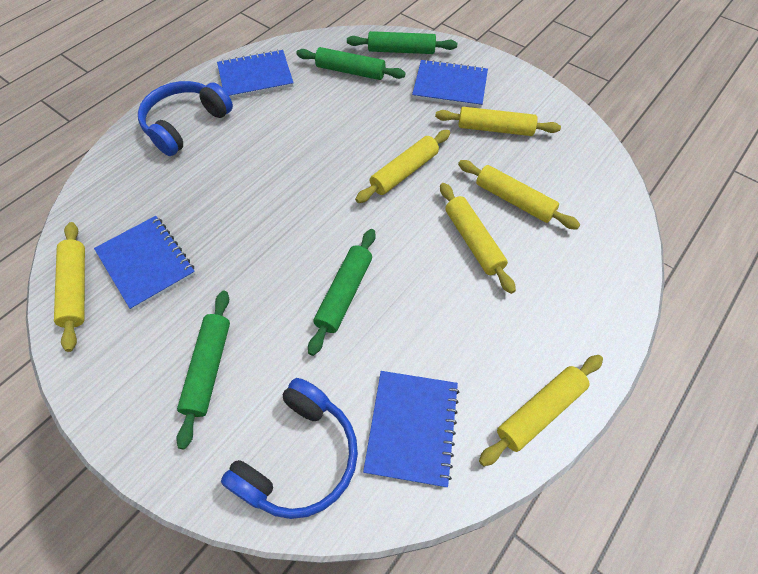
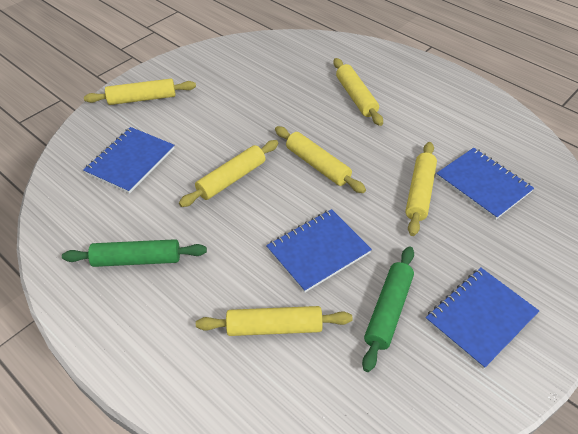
blue headphones: 2 -> 0
green rolling pin: 4 -> 2

